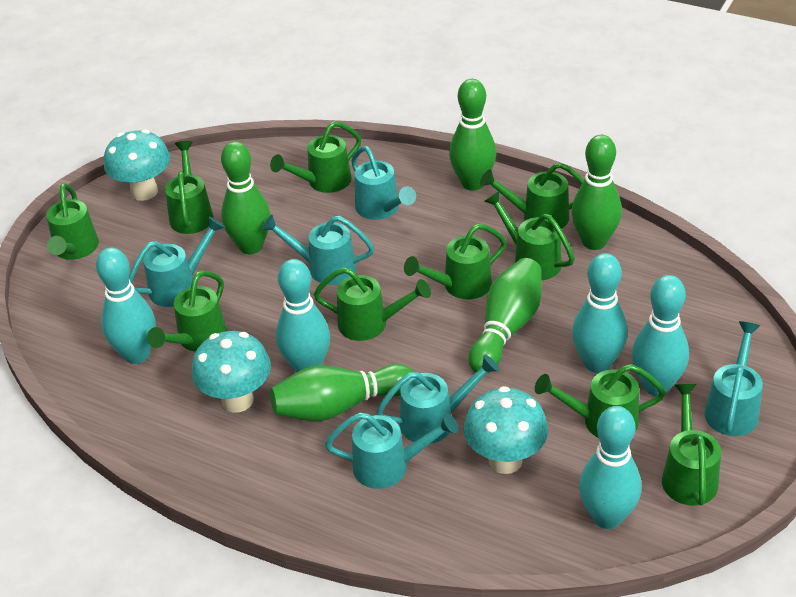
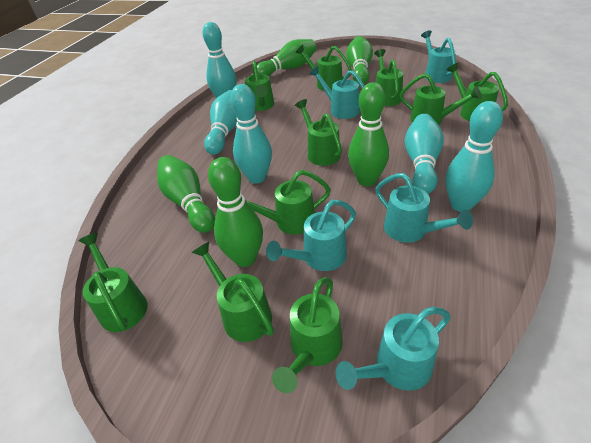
turquoise mushroom: 3 -> 0
turquoise watering can: 6 -> 5

